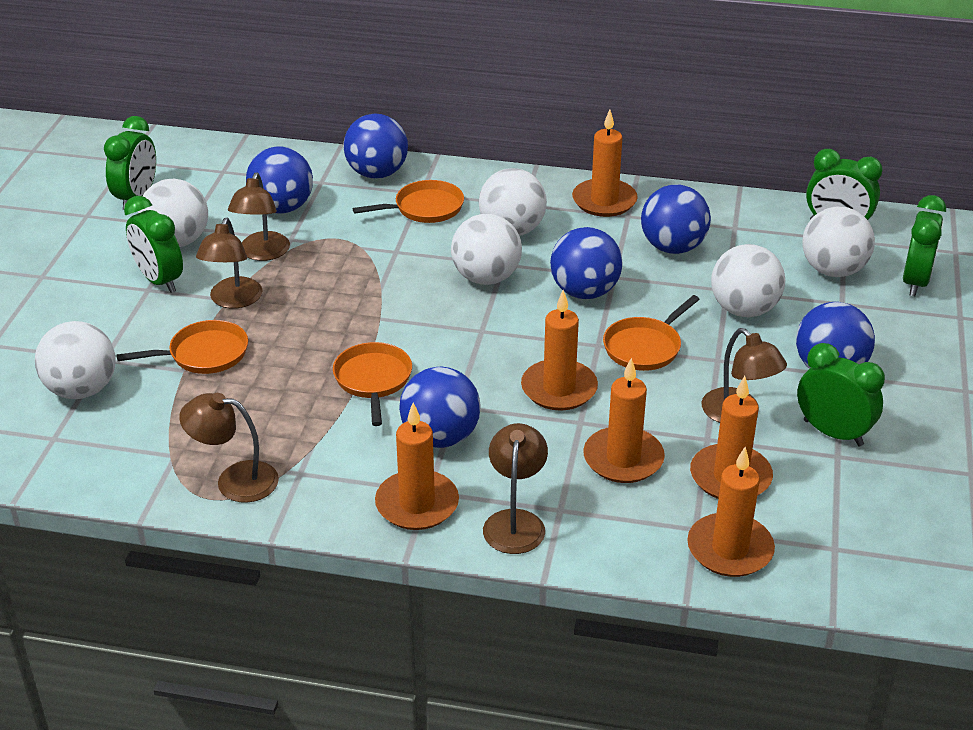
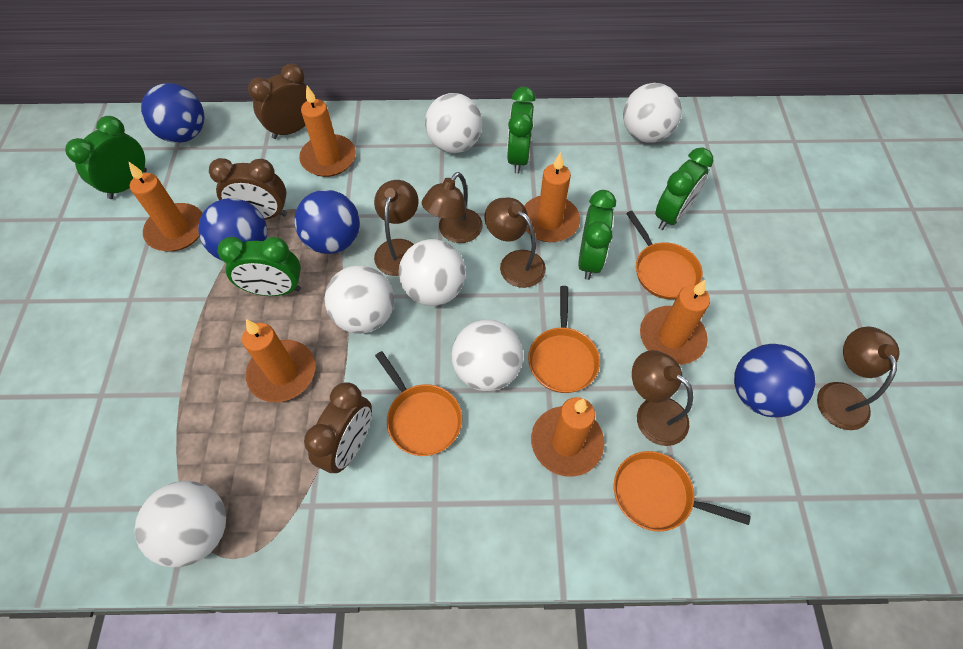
blue ball: 6 -> 4
brown clock: 0 -> 3

